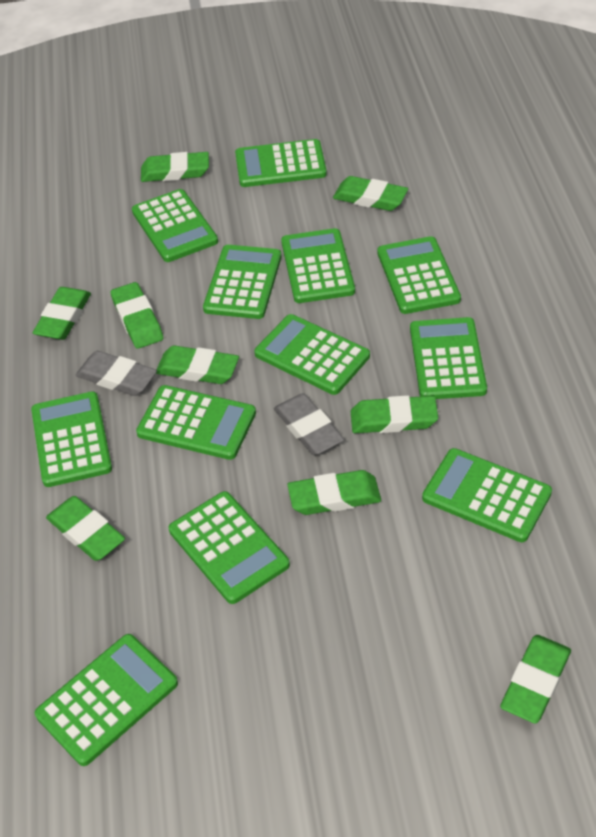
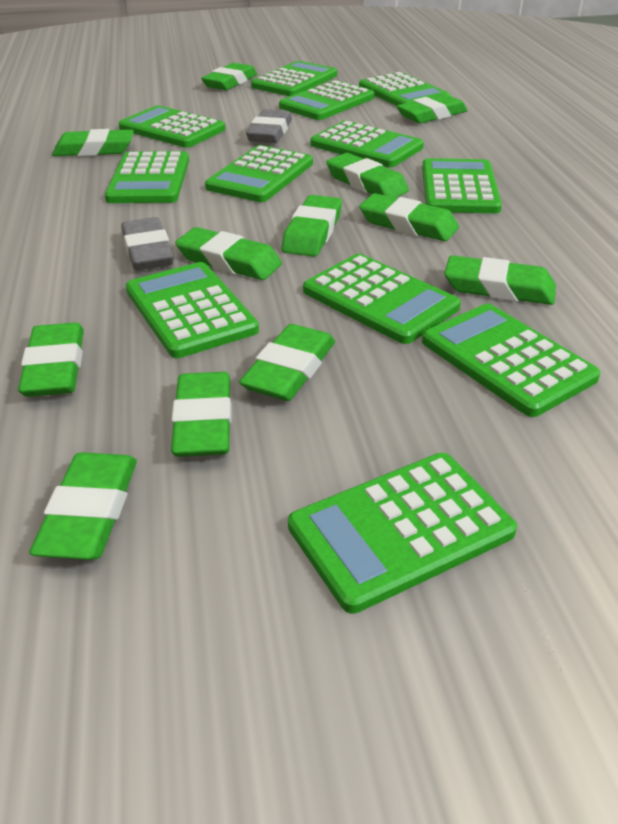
green eraser: 9 -> 12

